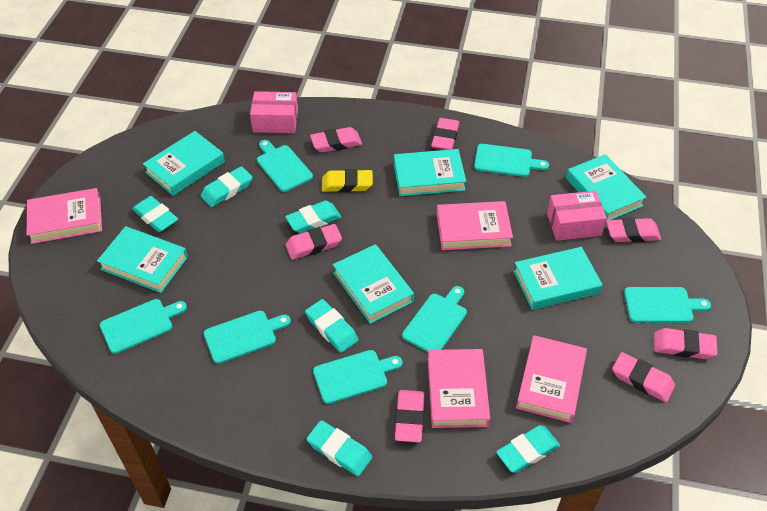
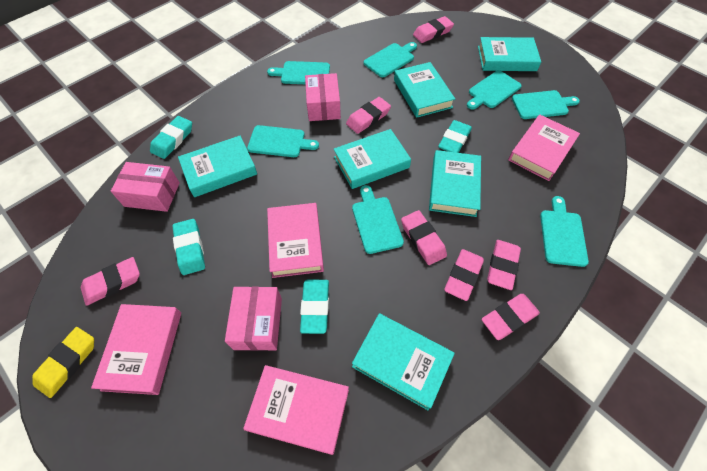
pink box: 2 -> 3
turquoise eraser: 6 -> 4

